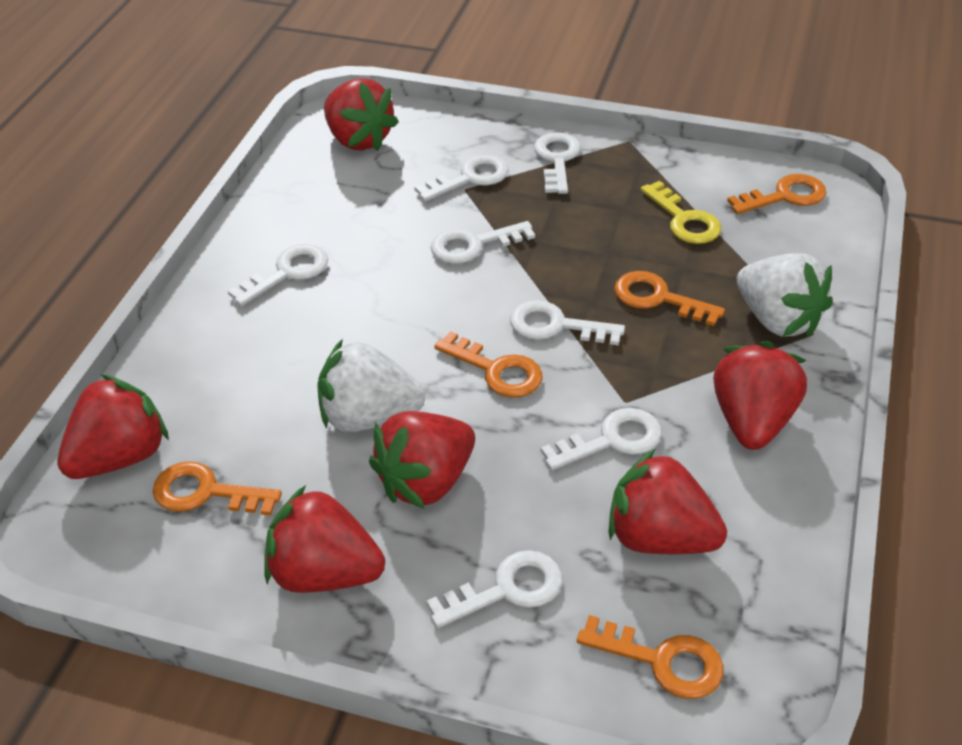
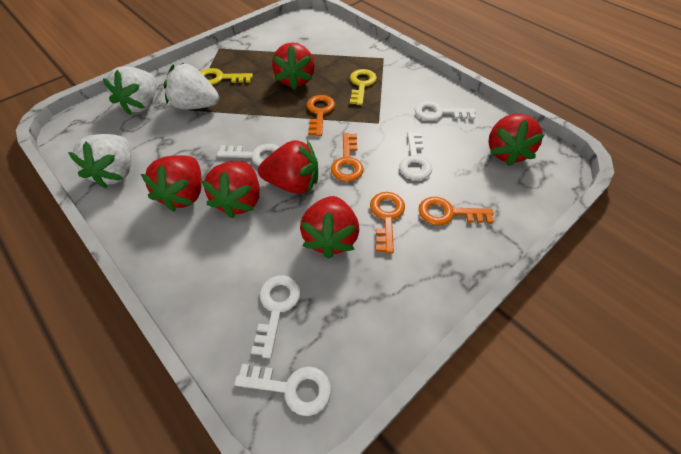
orange key: 5 -> 4
white key: 7 -> 5
white strawberry: 2 -> 3
yellow key: 1 -> 2

